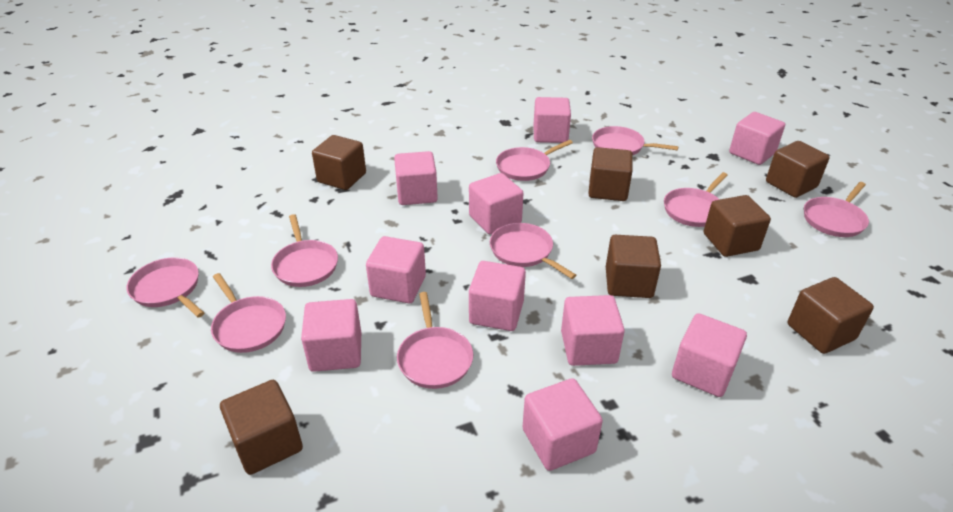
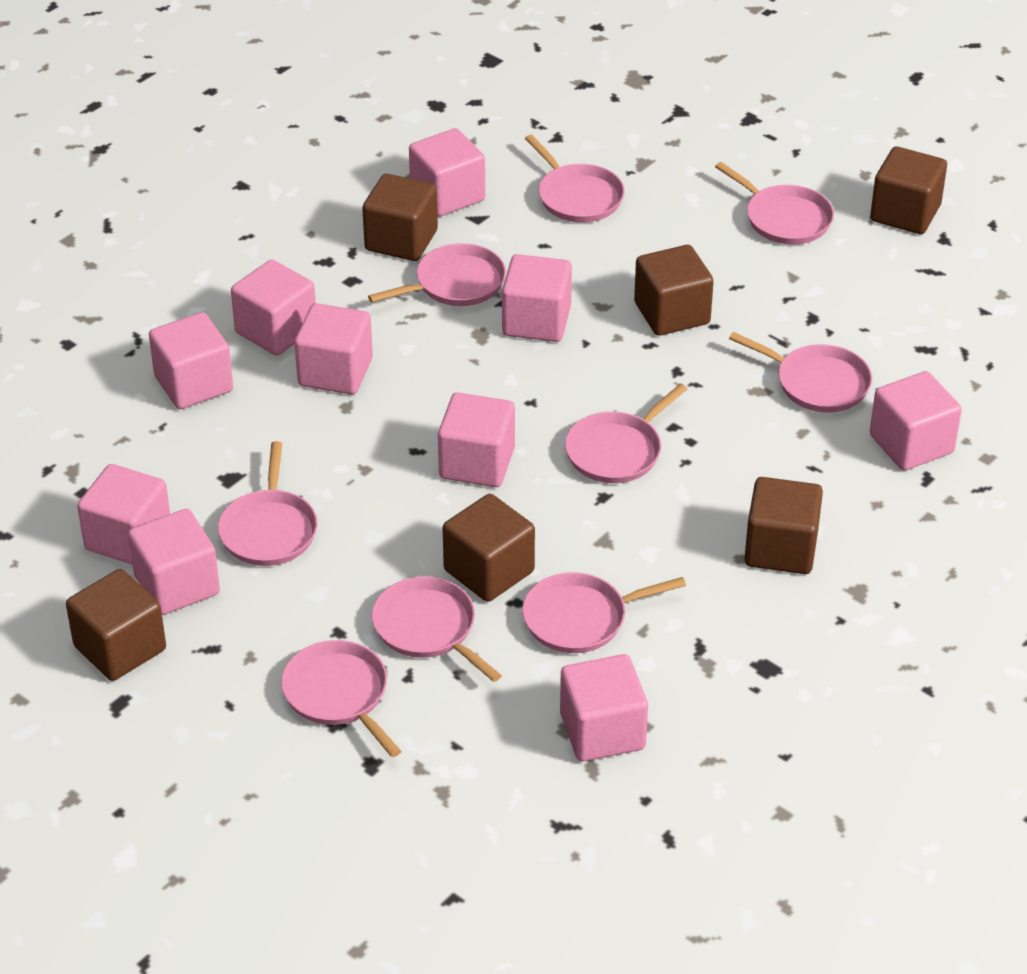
brown cube: 7 -> 6

